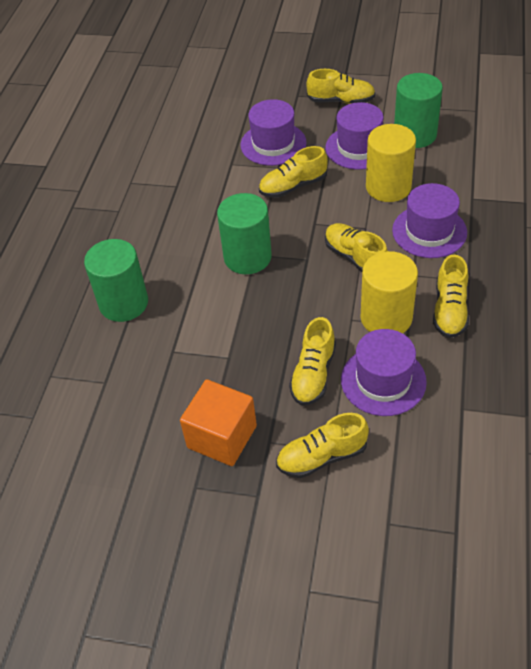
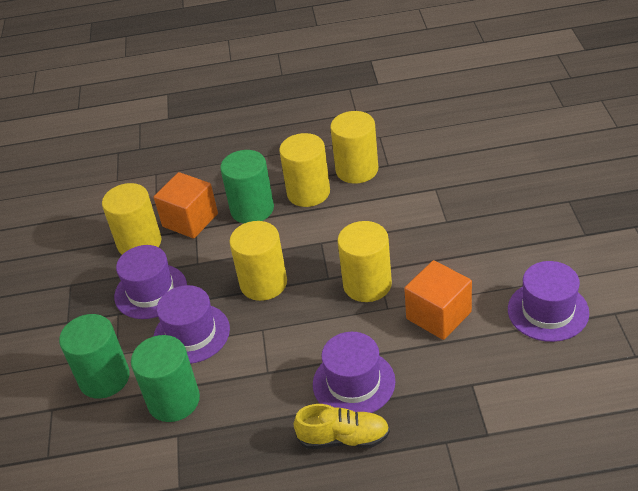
orange cube: 1 -> 2
yellow cylinder: 2 -> 5
yellow shoe: 6 -> 1

